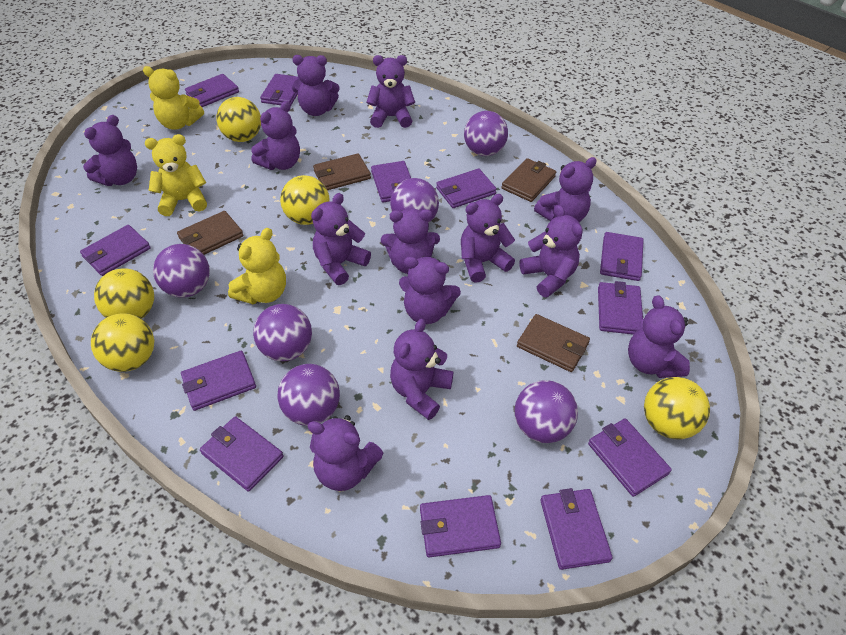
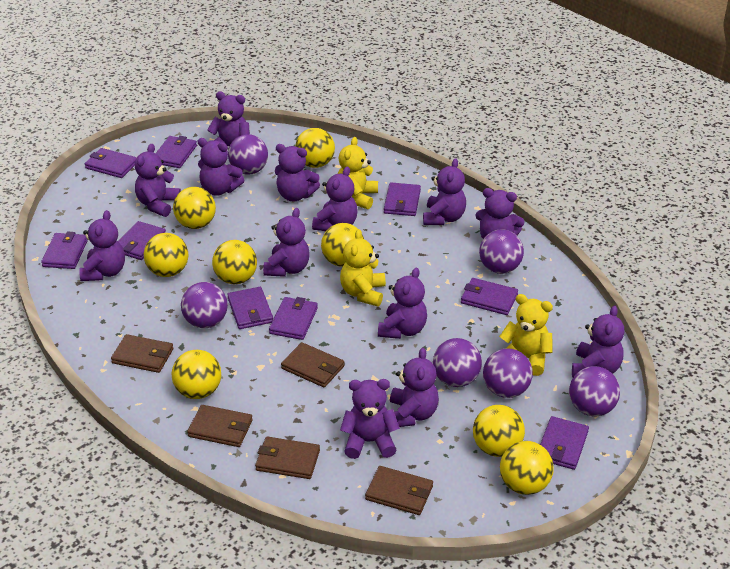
brown wallet: 4 -> 5
purple wallet: 12 -> 9
yellow ball: 5 -> 8

